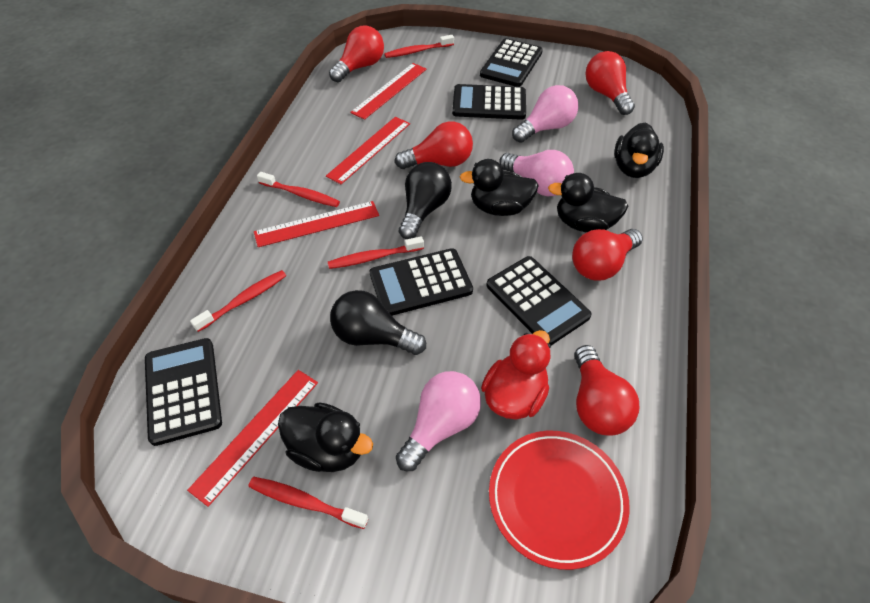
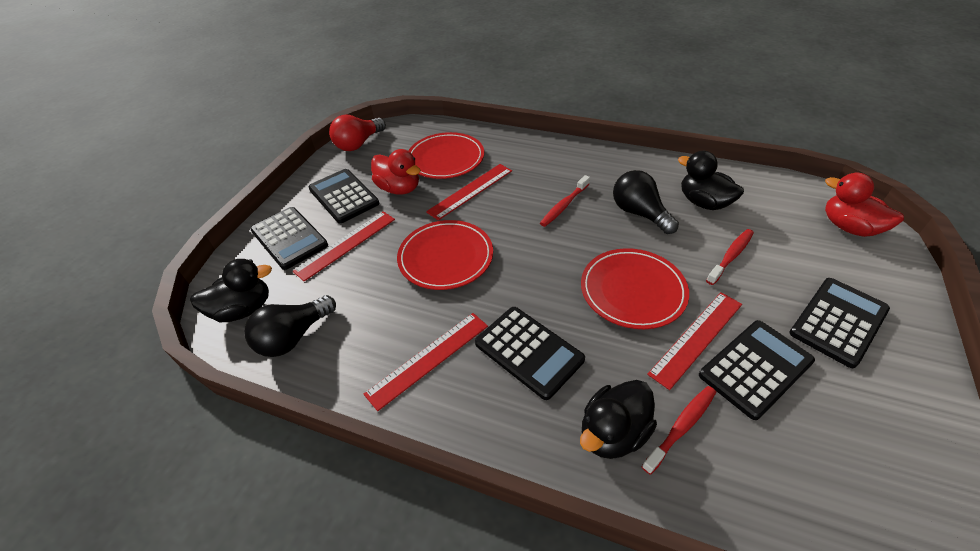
black duck: 4 -> 3
pink light bulb: 3 -> 0
red duck: 1 -> 2
red light bulb: 5 -> 1
red plate: 1 -> 3
red toothbrush: 5 -> 3

